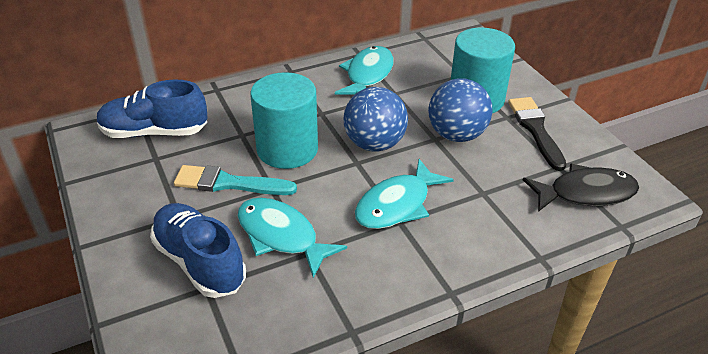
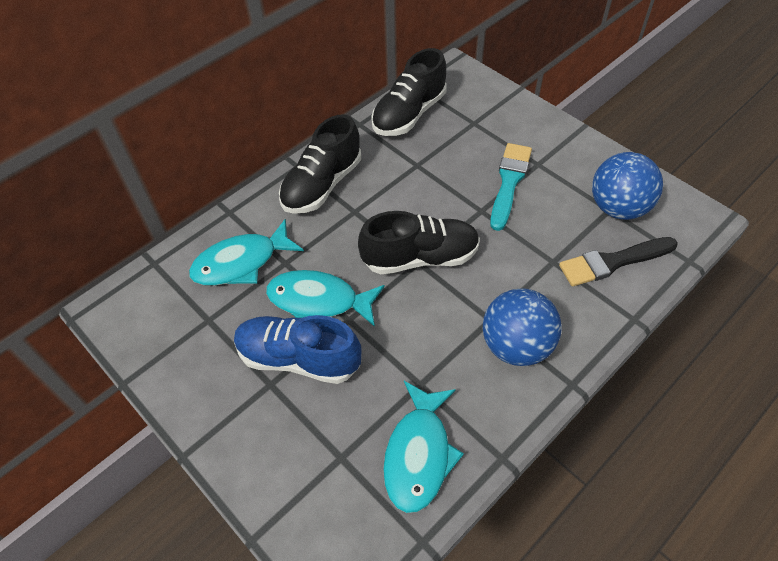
black fish: 1 -> 0
black shoe: 0 -> 3
blue shoe: 2 -> 1
turquoise cylinder: 2 -> 0

